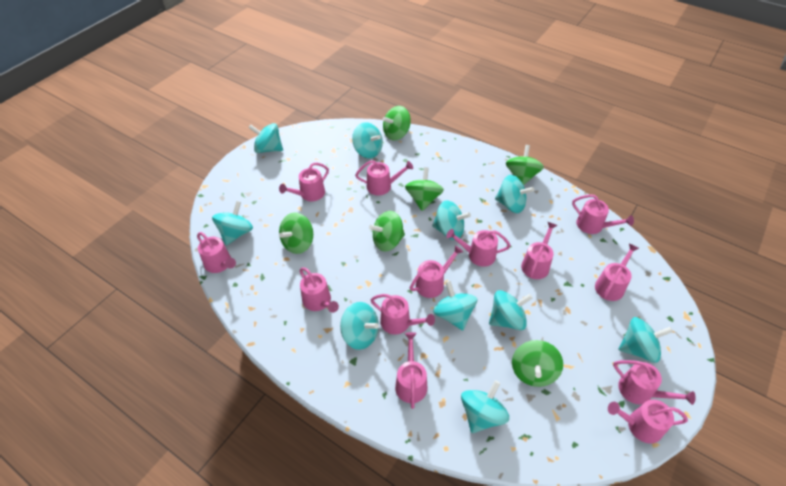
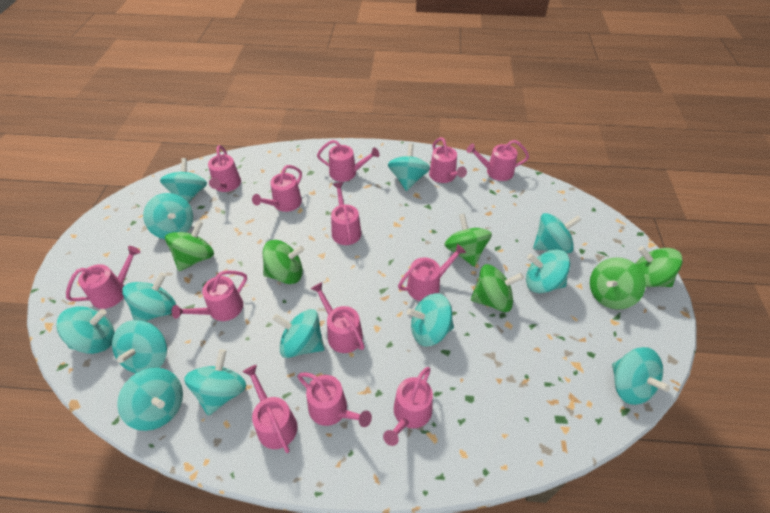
turquoise spinning top: 10 -> 13

